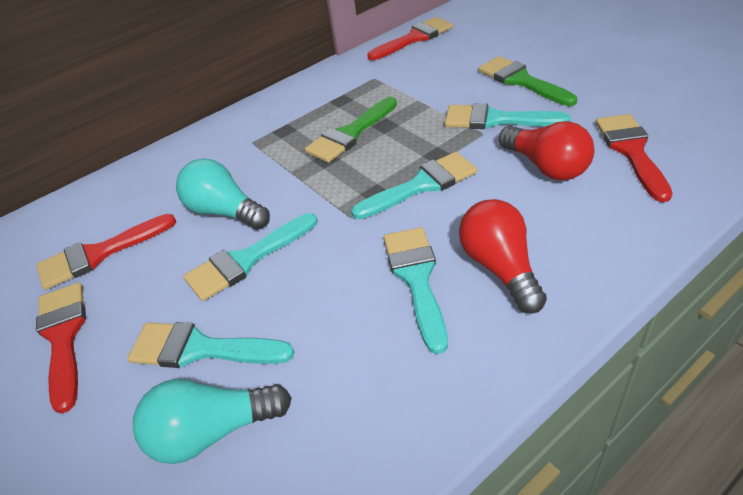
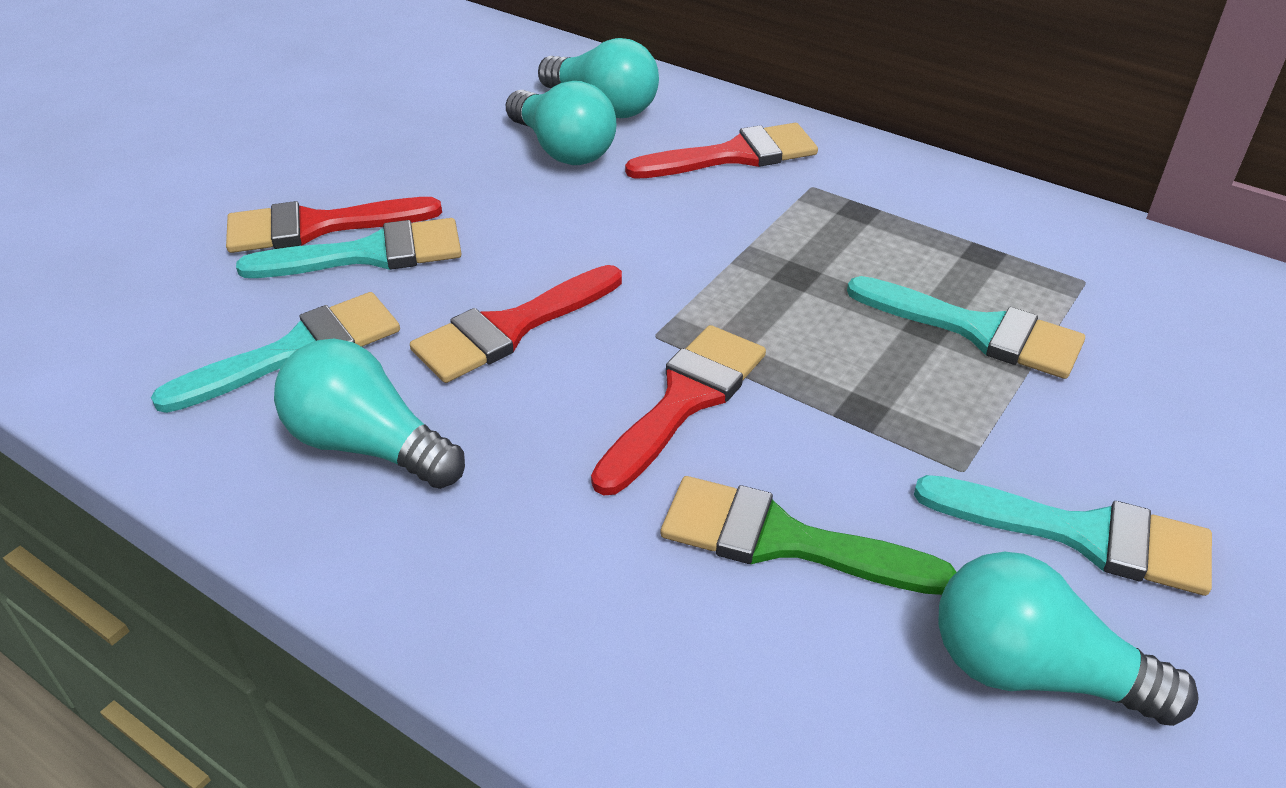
green brush: 2 -> 1
red light bulb: 2 -> 0
turquoise brush: 5 -> 4
turquoise light bulb: 2 -> 4

